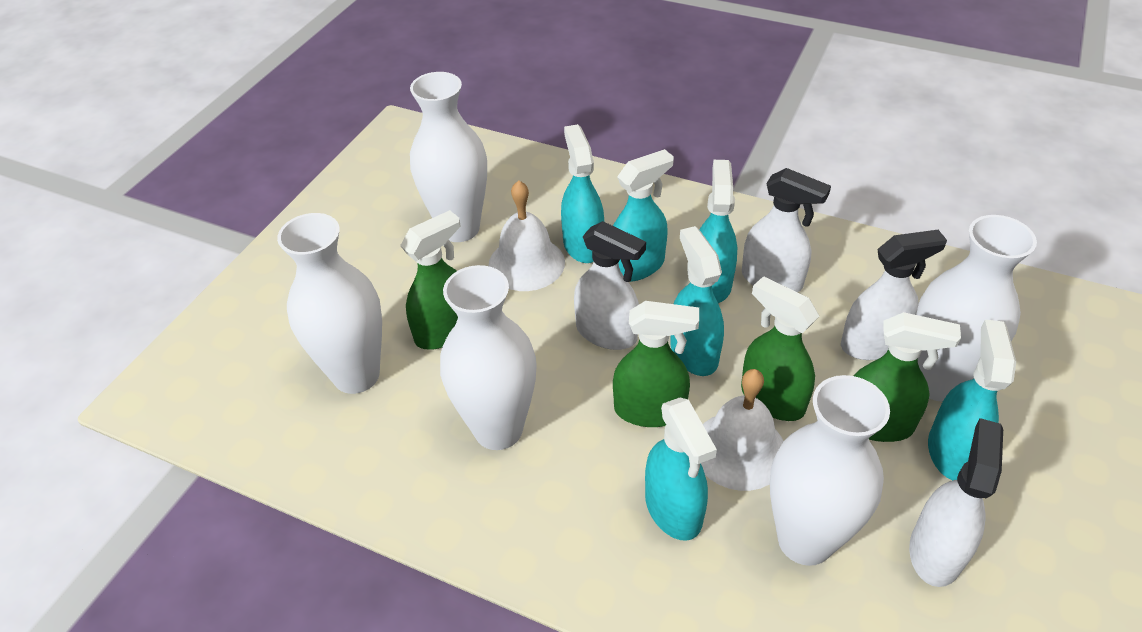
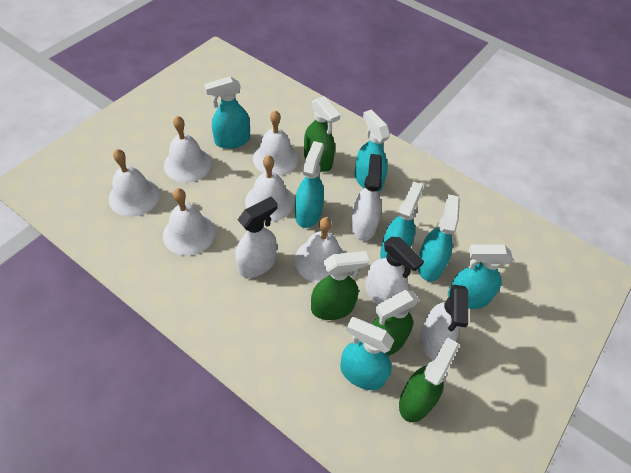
turquoise spray bottle: 6 -> 7
white bell: 2 -> 6
white vase: 5 -> 0

